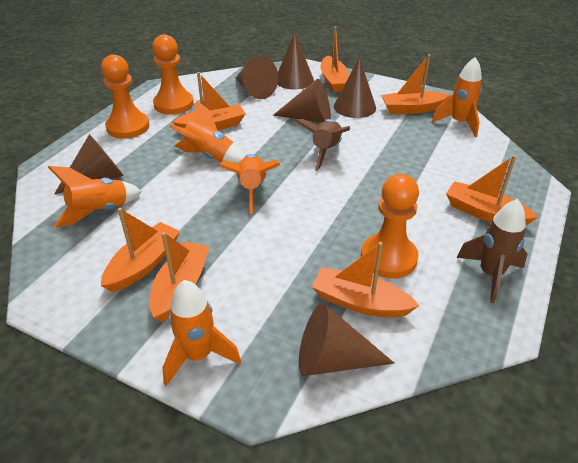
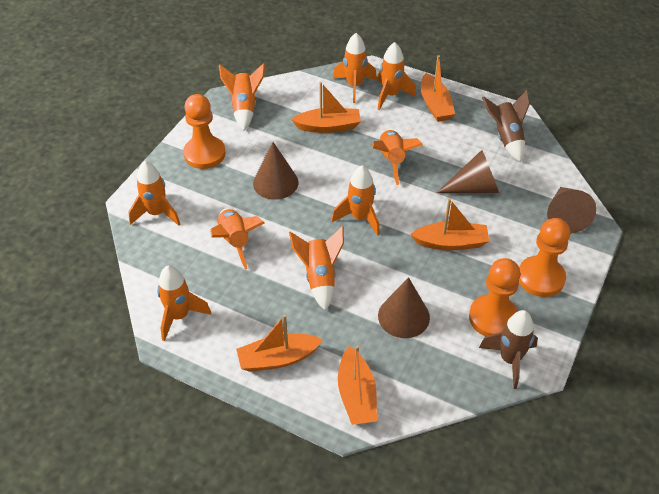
brown cone: 6 -> 4
orange boat: 7 -> 5
orange rocket: 5 -> 9

